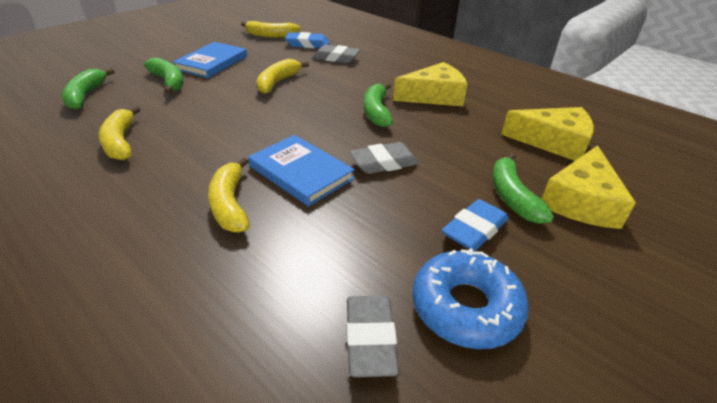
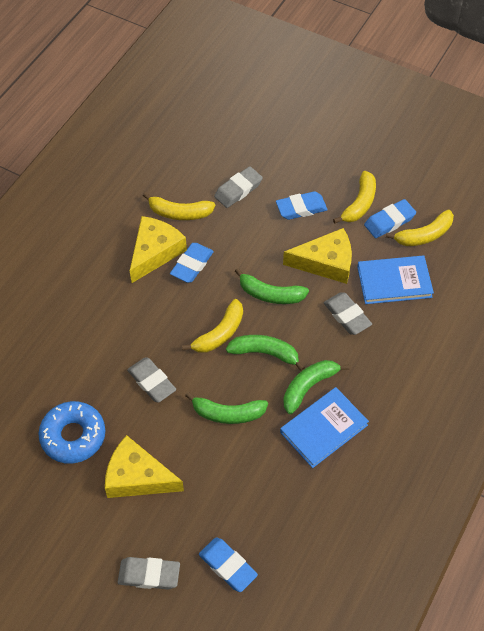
blue eraser: 2 -> 4
grey eraser: 3 -> 4

